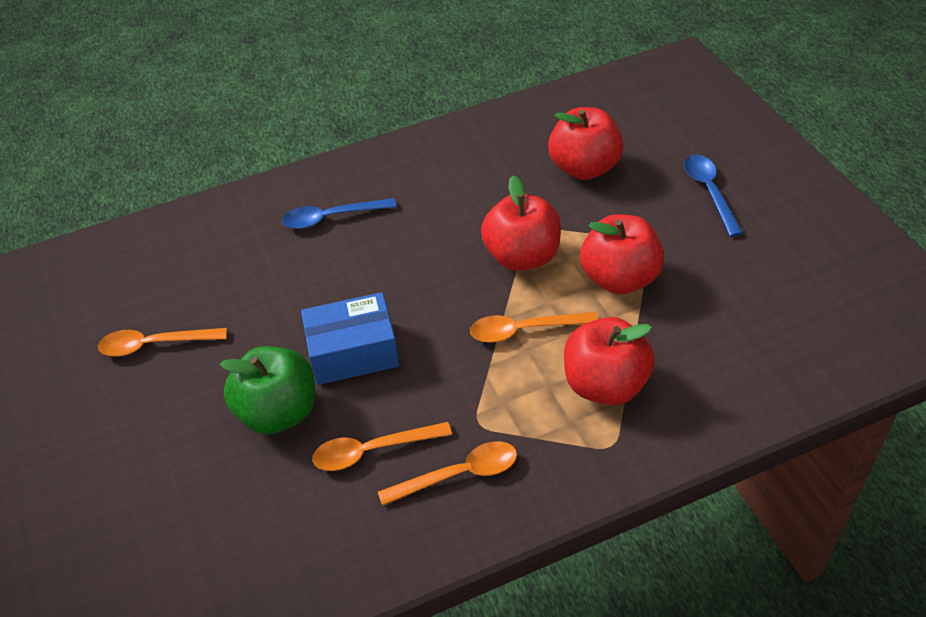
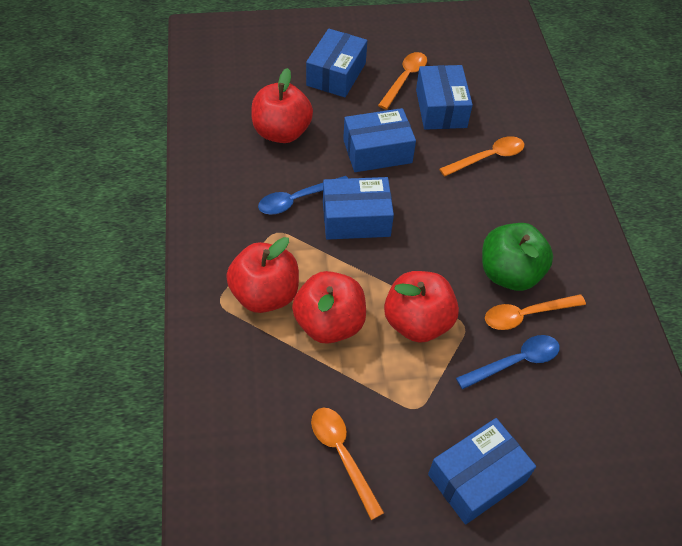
blue box: 1 -> 5

